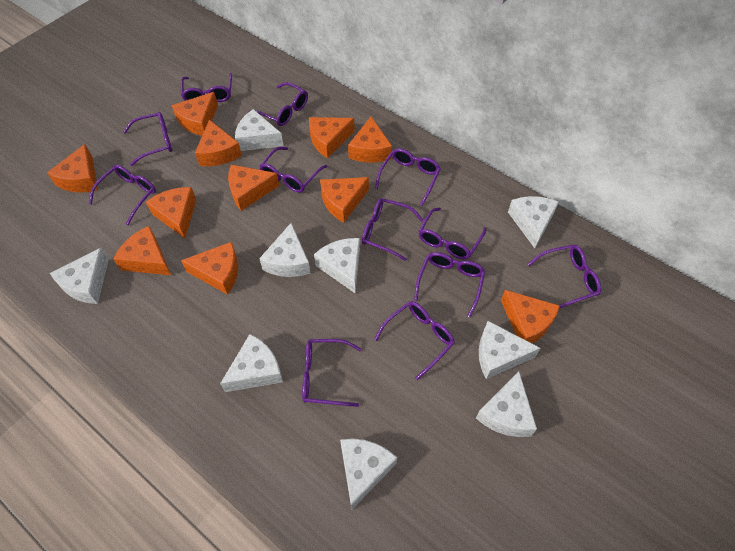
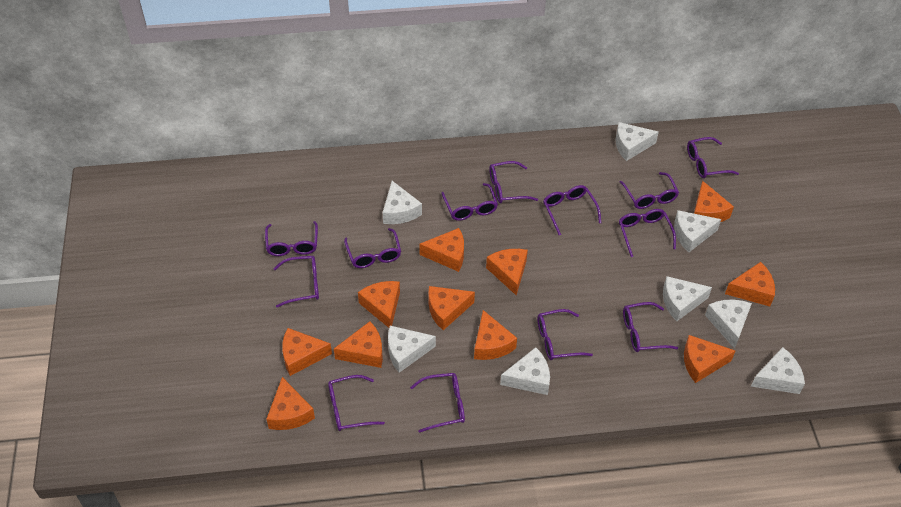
purple glasses: 12 -> 13
white cheese: 9 -> 8

